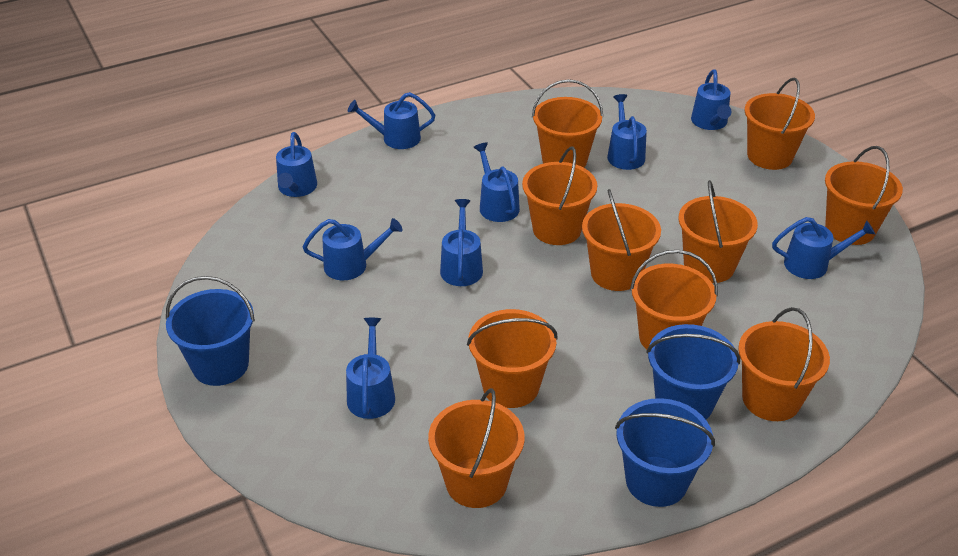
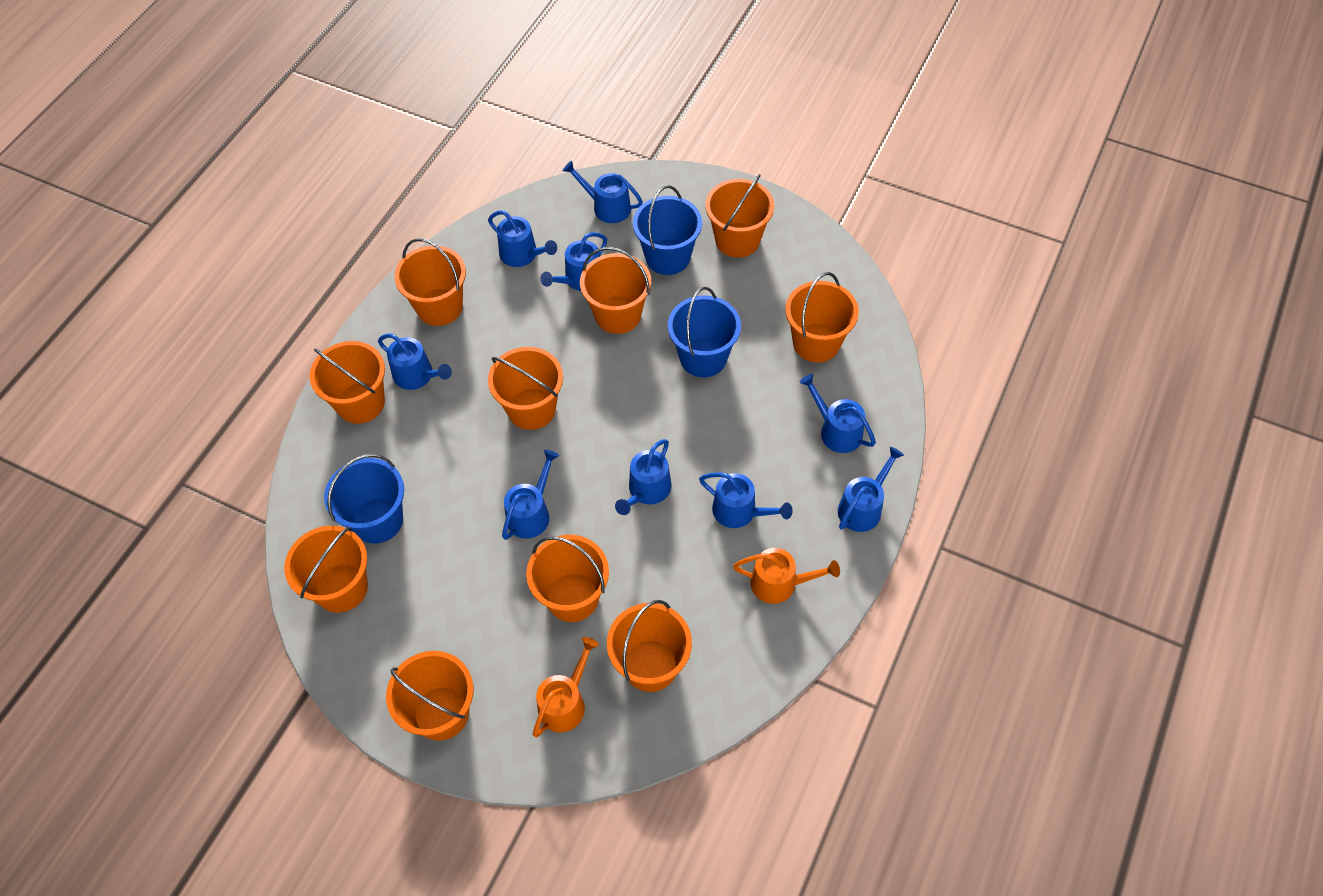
orange watering can: 0 -> 2

